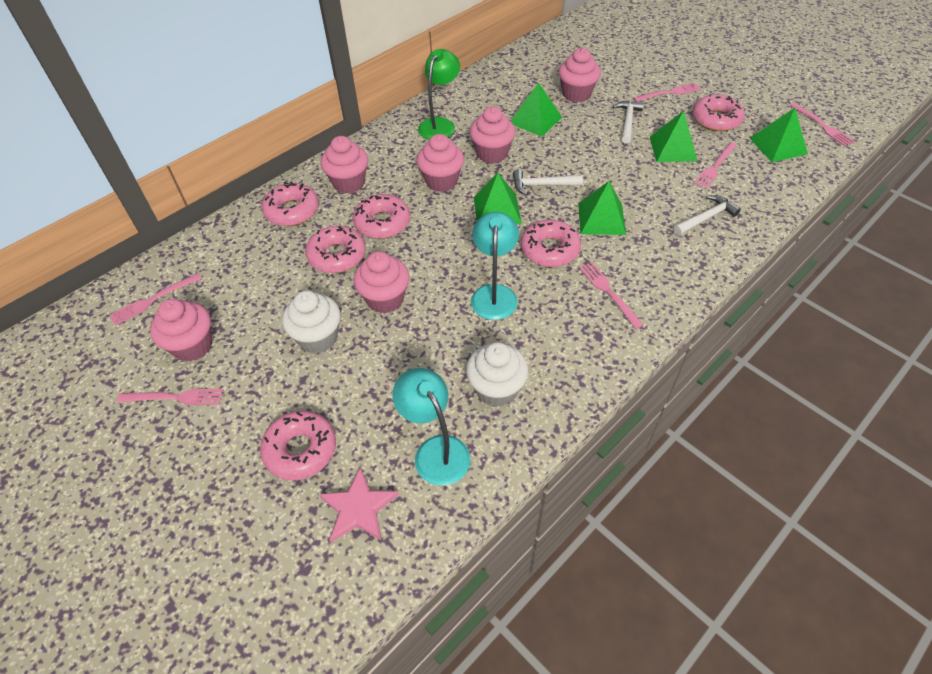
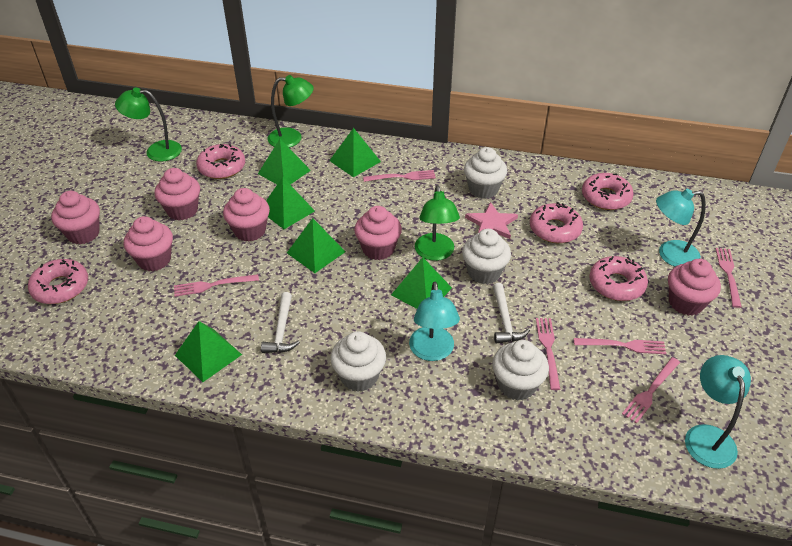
green lamp: 1 -> 3
green pyramid: 5 -> 6
pink donut: 6 -> 5
turquoise lamp: 2 -> 3
white cupcake: 2 -> 4
white hammer: 3 -> 2

